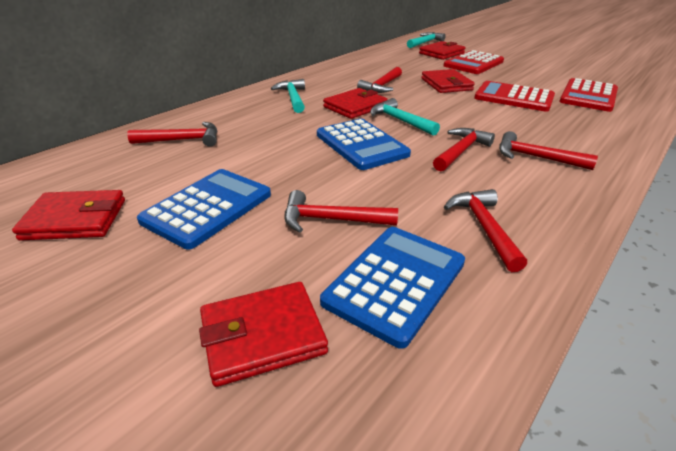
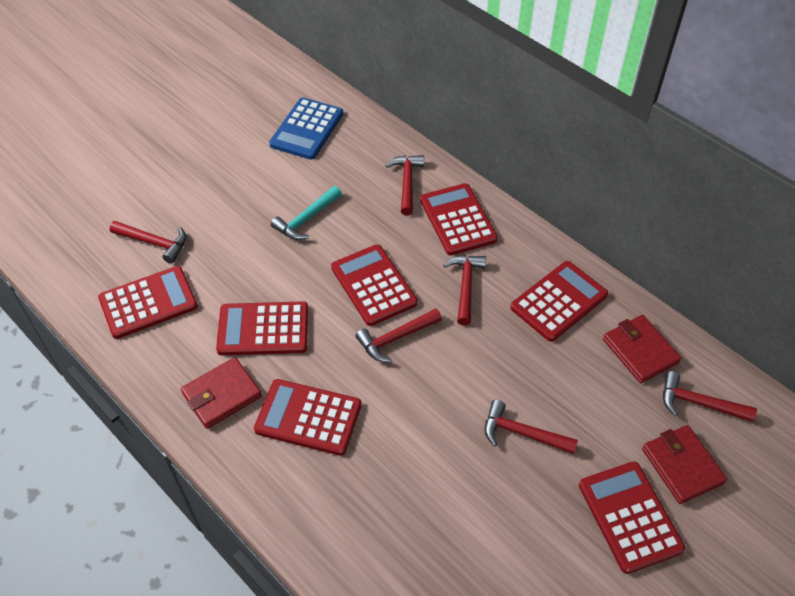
blue calculator: 3 -> 1
red calculator: 3 -> 7
red wallet: 5 -> 3
turquoise hammer: 3 -> 1

